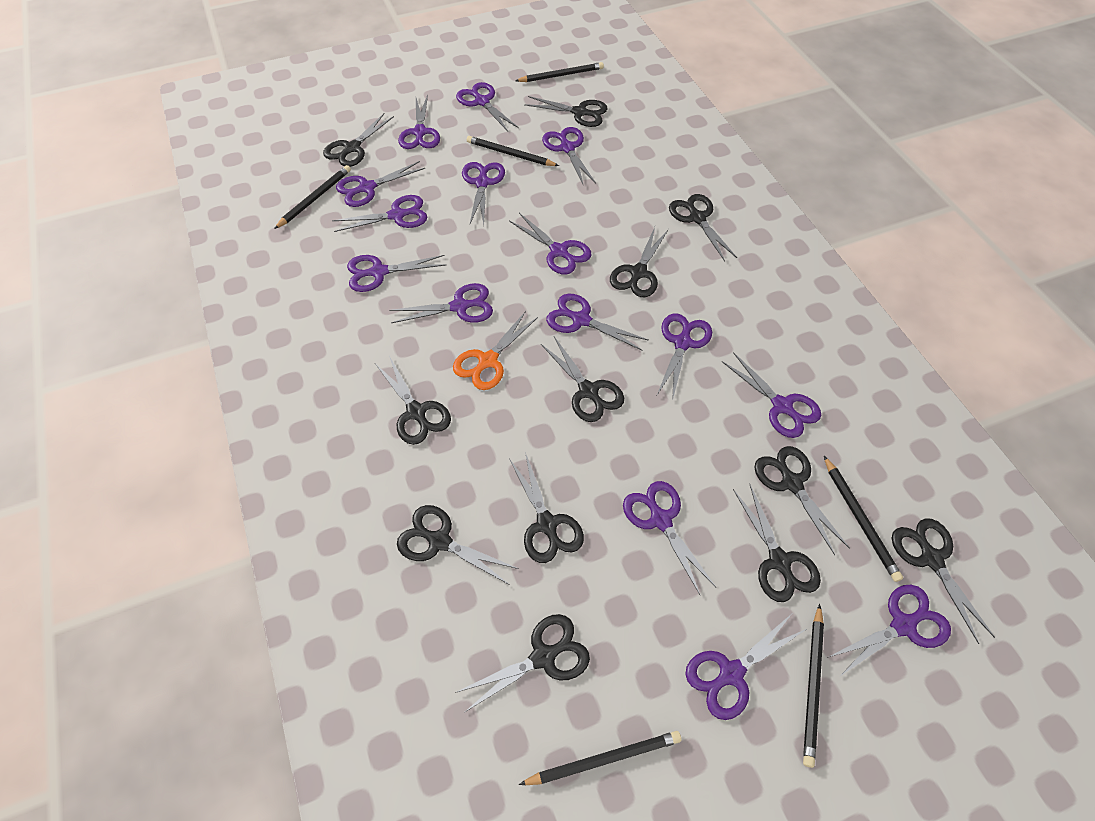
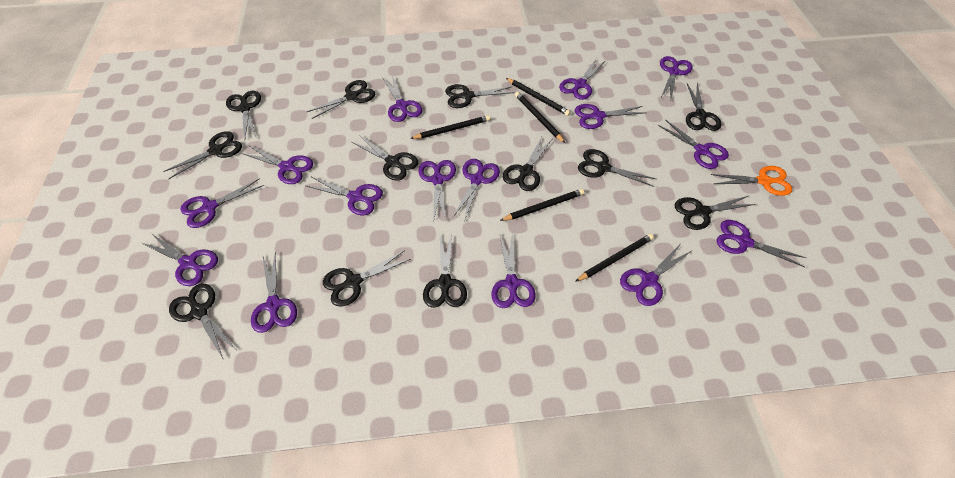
black pencil: 6 -> 5

